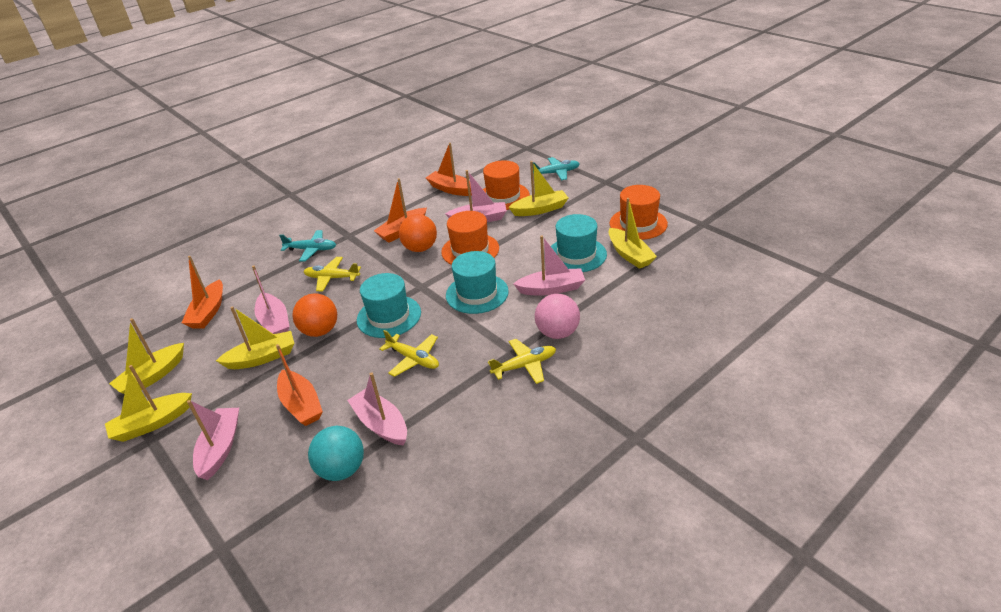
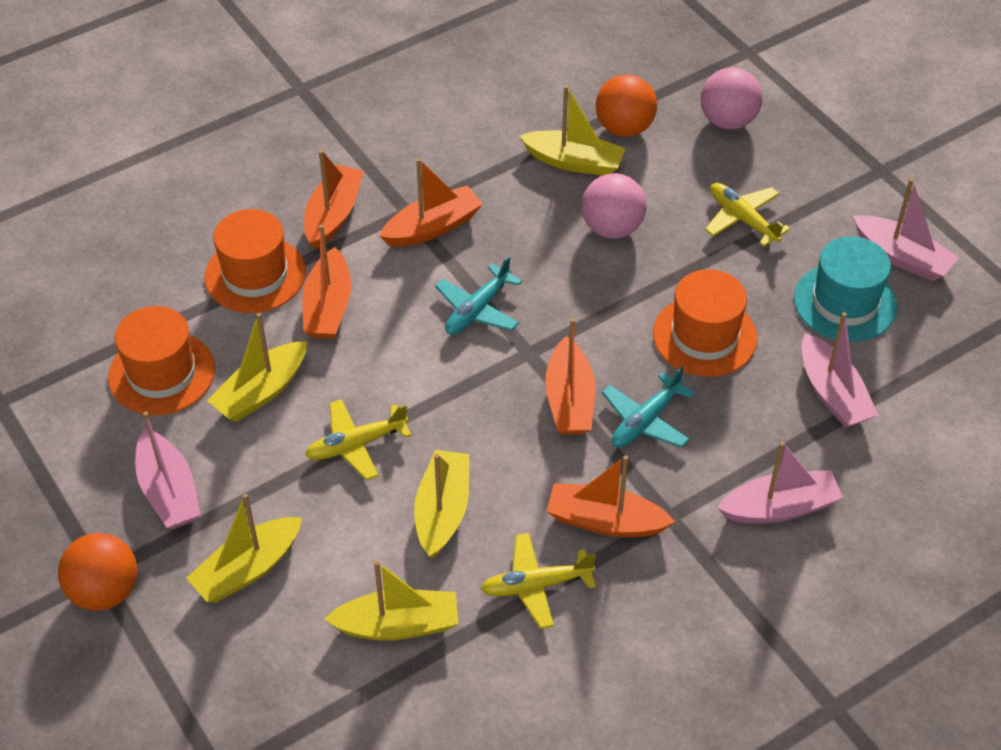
orange boat: 4 -> 5
pink ball: 1 -> 2
pink boat: 5 -> 4
turquoise ball: 1 -> 0
turquoise hat: 3 -> 1

